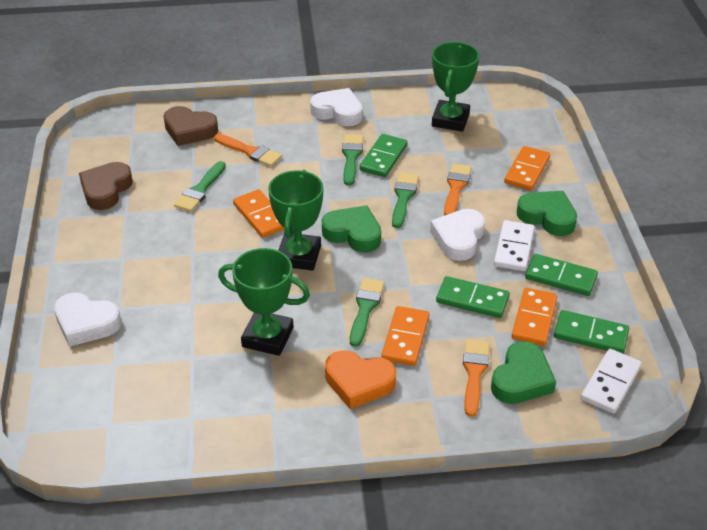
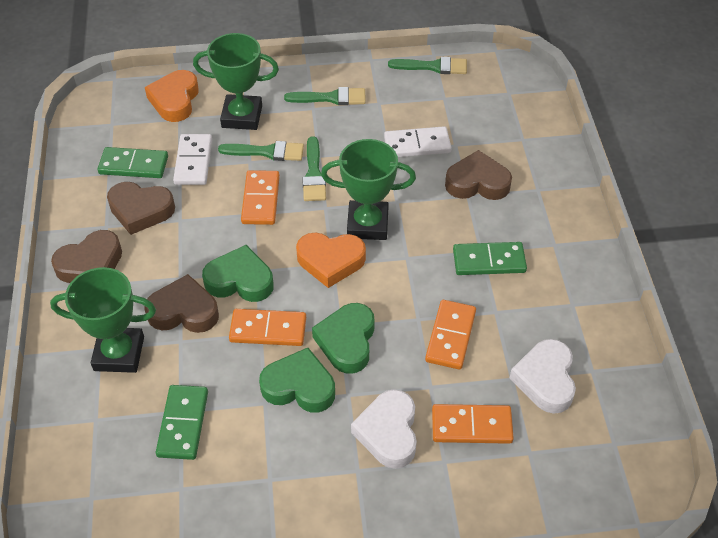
brown heart: 2 -> 4
green domino: 4 -> 3
orange brush: 3 -> 0
orange heart: 1 -> 2
white heart: 3 -> 2

